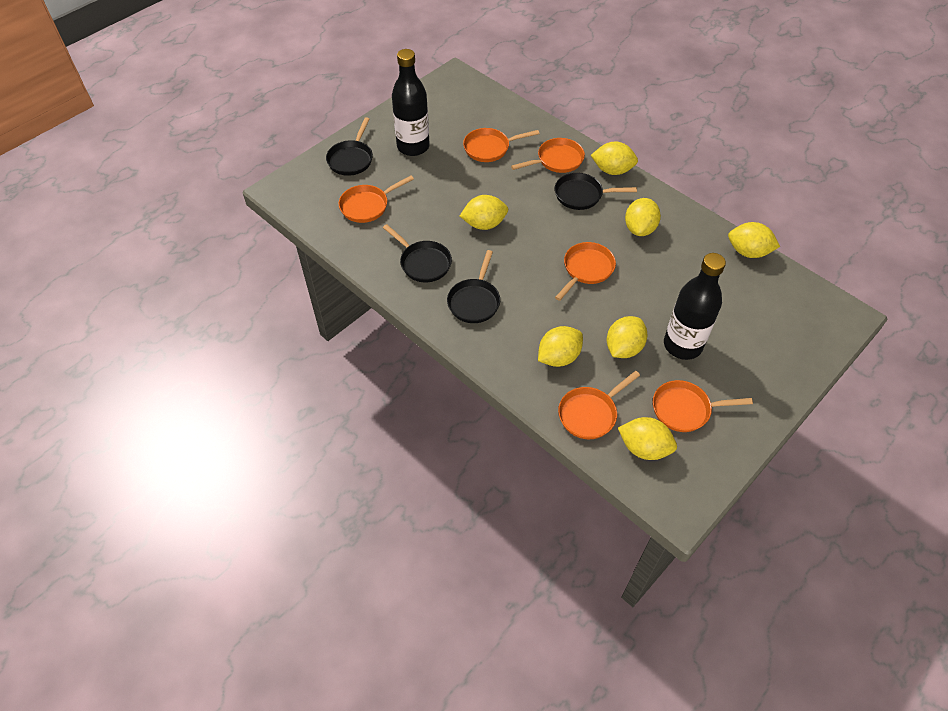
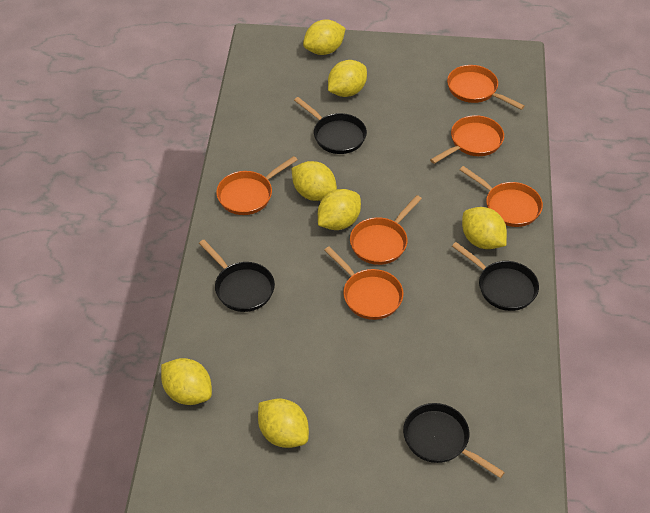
black bottle: 2 -> 0

